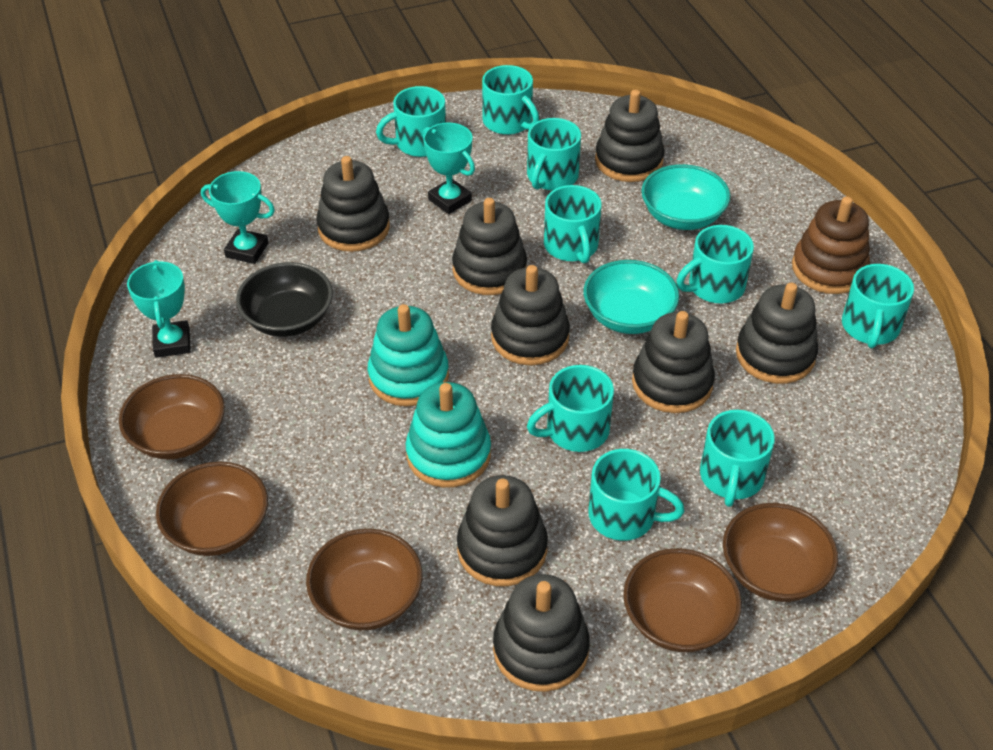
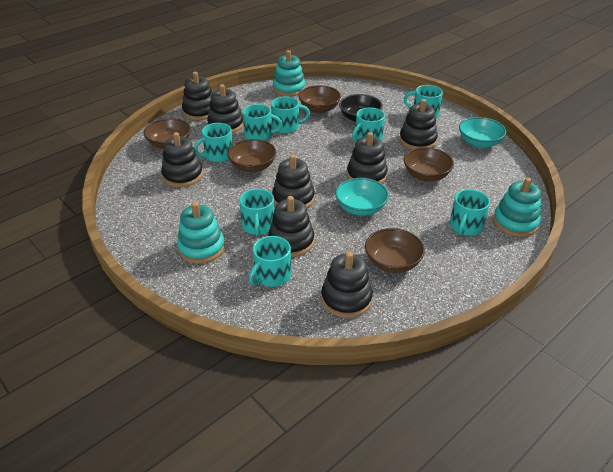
brown stacking toy: 1 -> 0
turquoise mug: 9 -> 8
turquoise stacking toy: 2 -> 3
turquoise trophy: 3 -> 0

